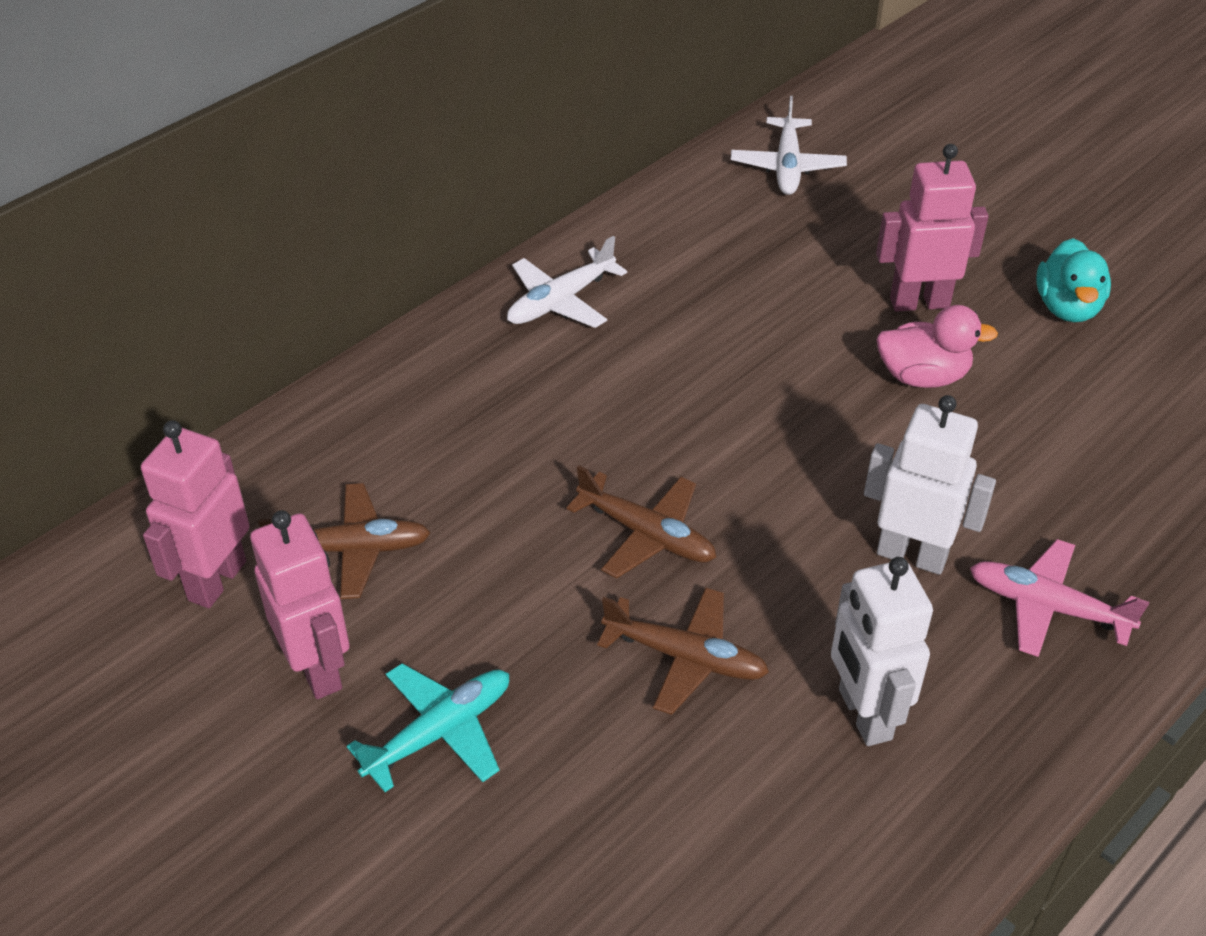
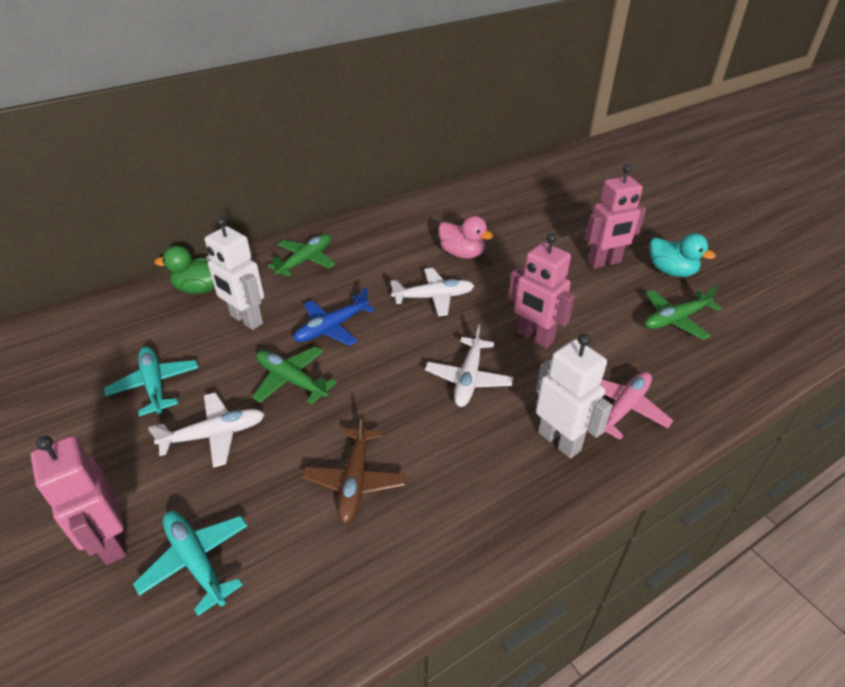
blue plane: 0 -> 1
brown plane: 3 -> 1
green duck: 0 -> 1
green plane: 0 -> 3
turquoise plane: 1 -> 2
white plane: 2 -> 3

